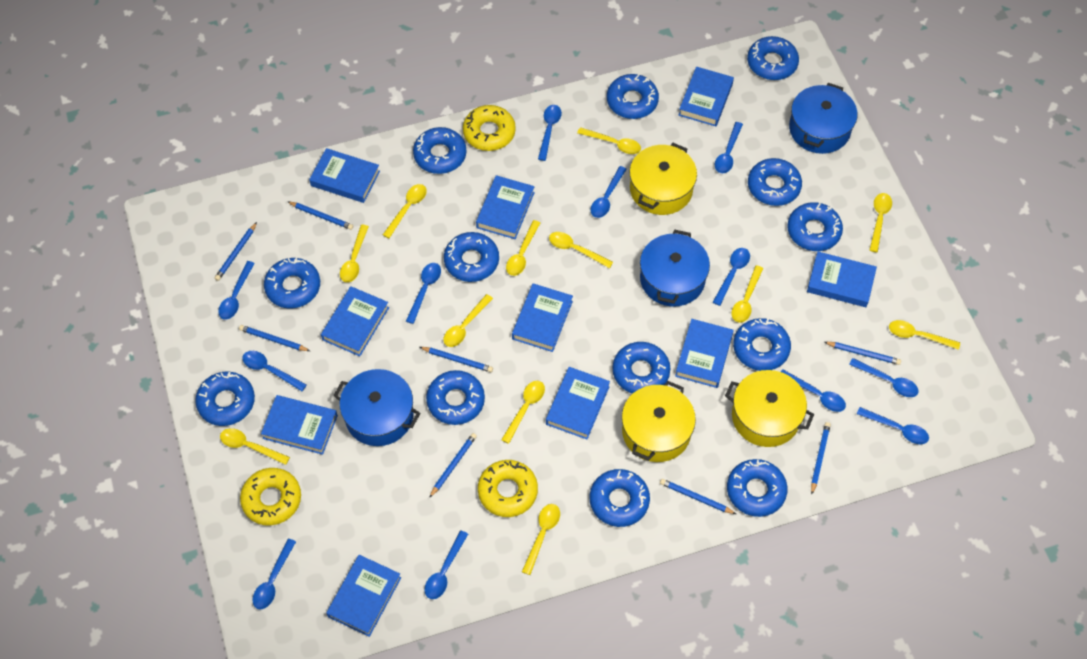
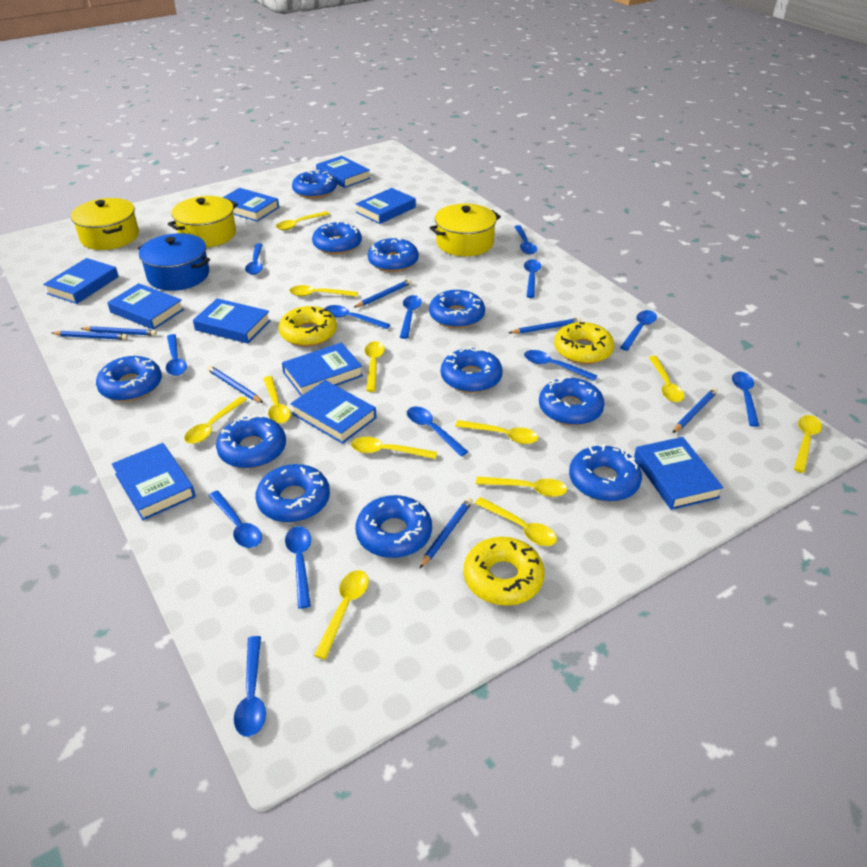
blue donut: 13 -> 11
blue pencil: 8 -> 7
blue pot: 3 -> 1
blue spoon: 12 -> 13

